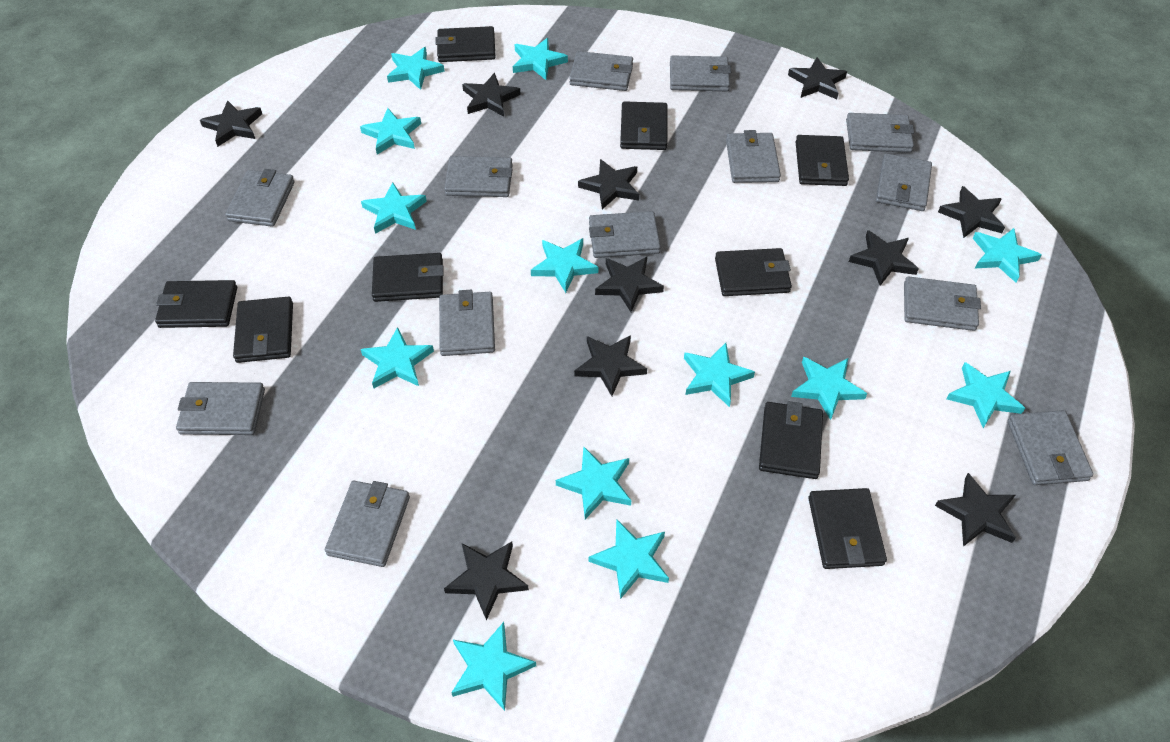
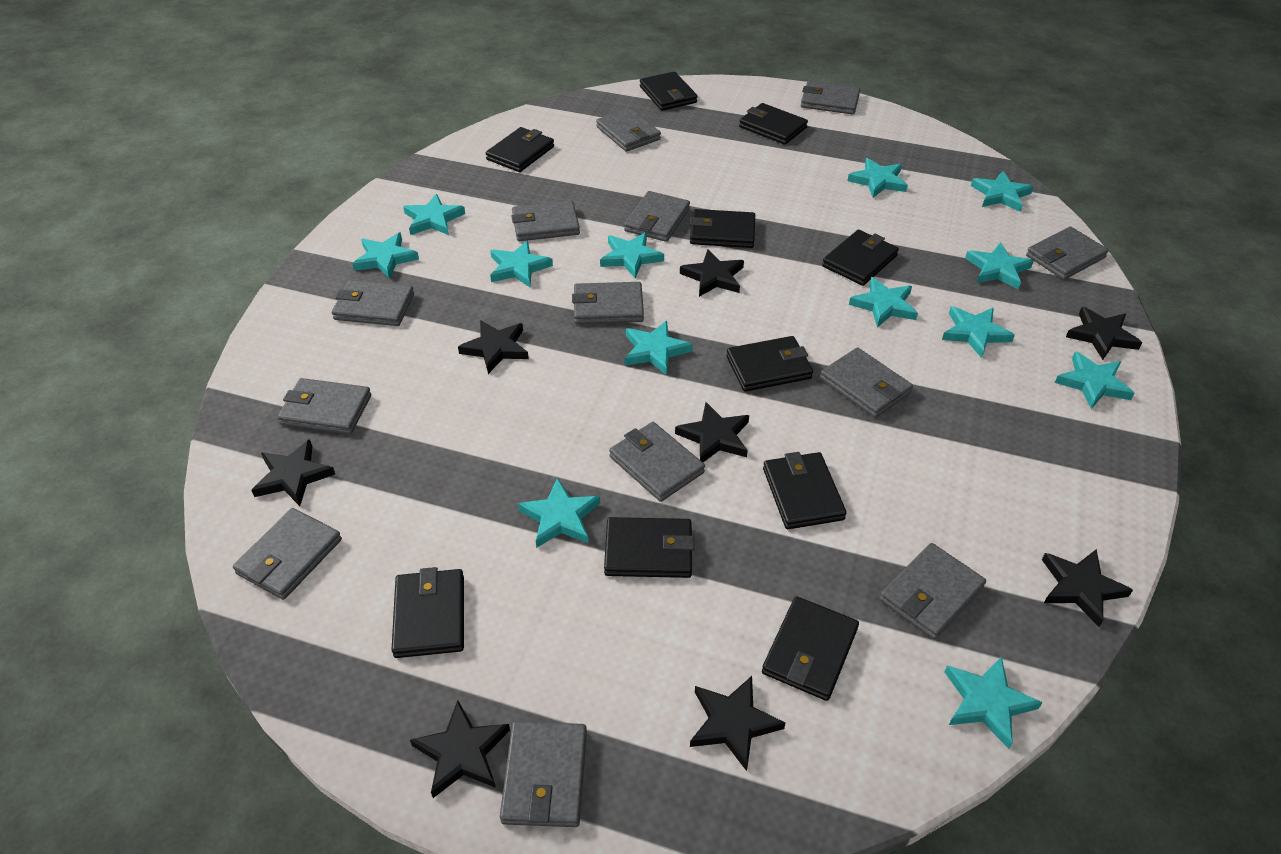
black star: 10 -> 8
black wallet: 9 -> 10

